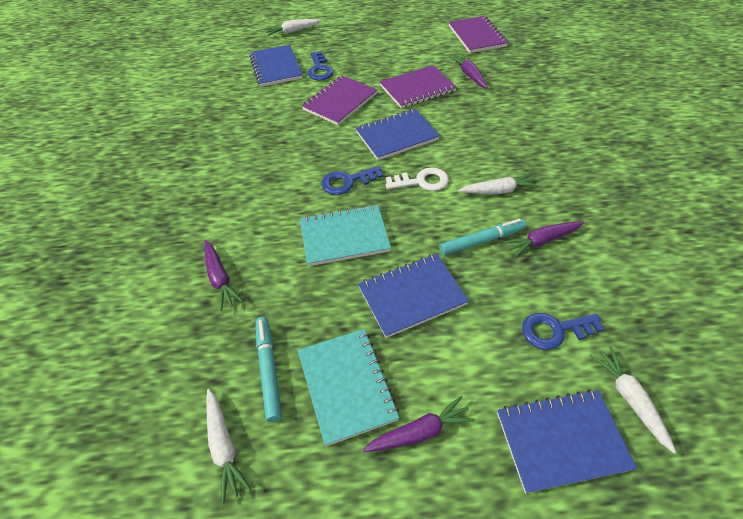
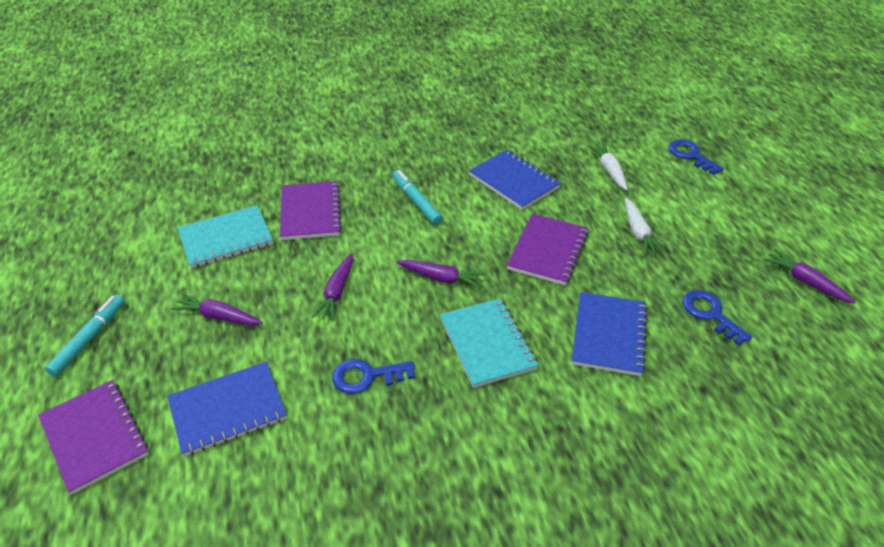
blue notebook: 4 -> 3
white carrot: 4 -> 2
white key: 1 -> 0

